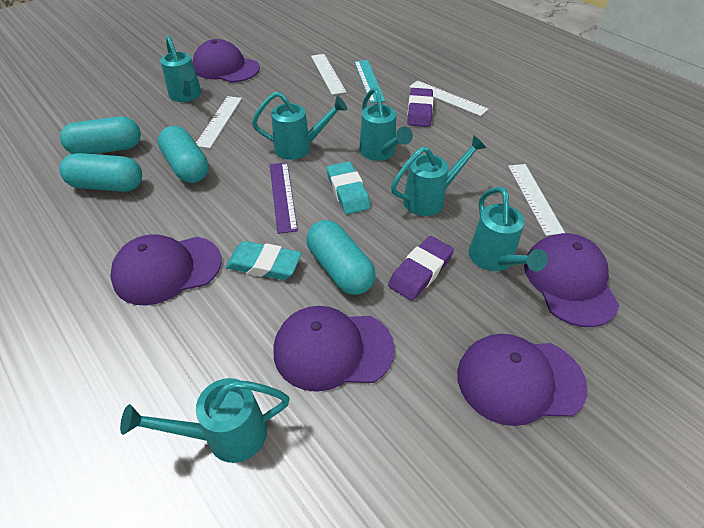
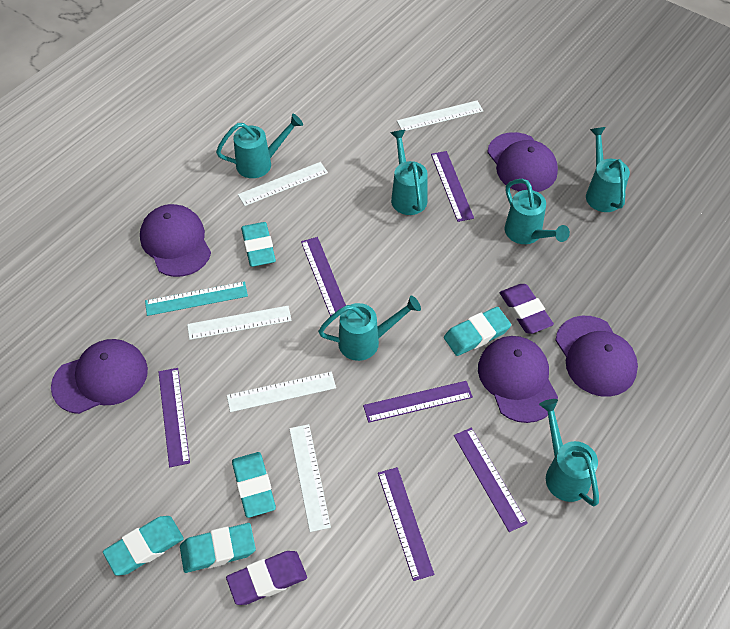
purple ruler: 1 -> 6
turquoise capsule: 4 -> 0
turquoise eraser: 2 -> 5
white ruler: 4 -> 5

